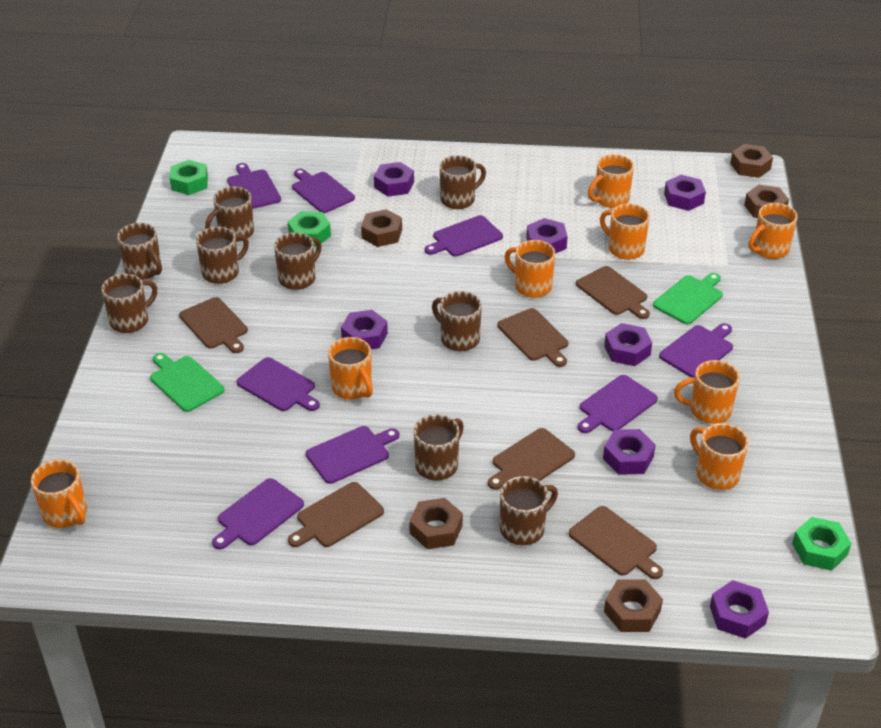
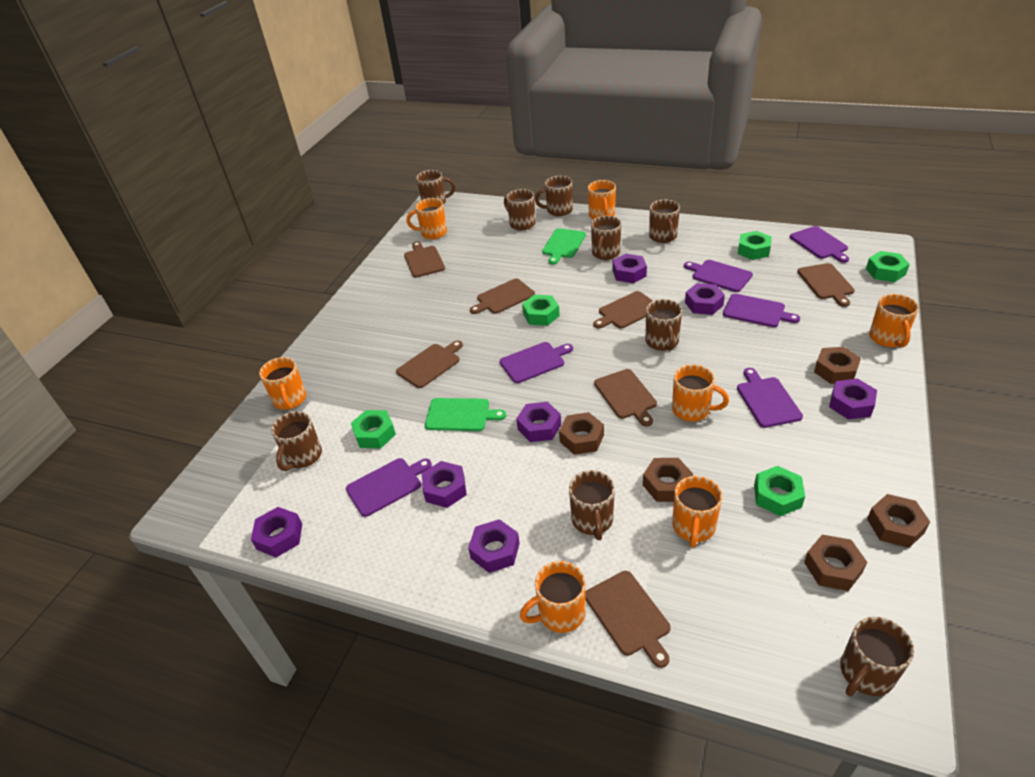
brown cutting board: 6 -> 7
green nut: 3 -> 5
orange mug: 8 -> 7
purple cutting board: 8 -> 6

